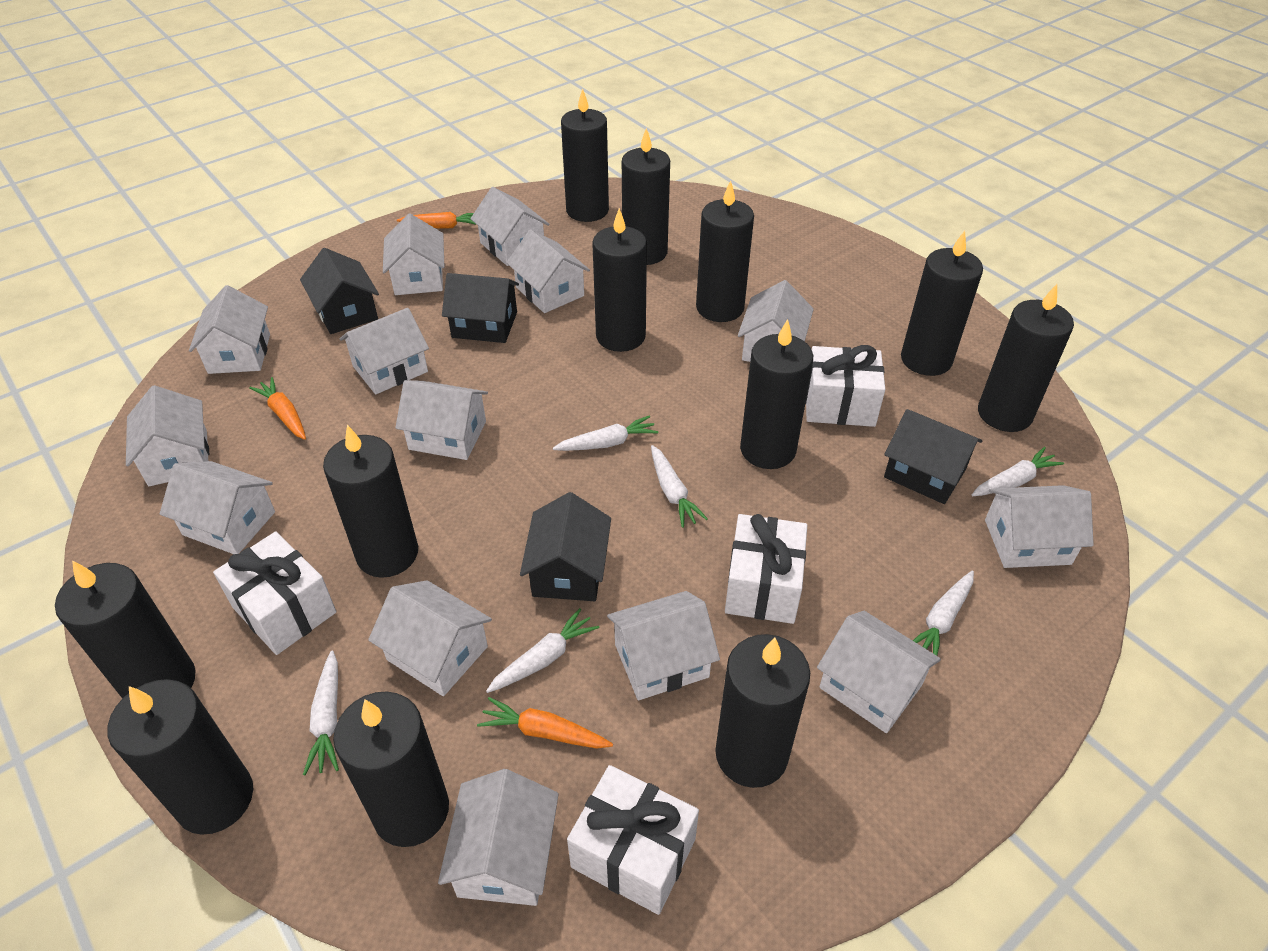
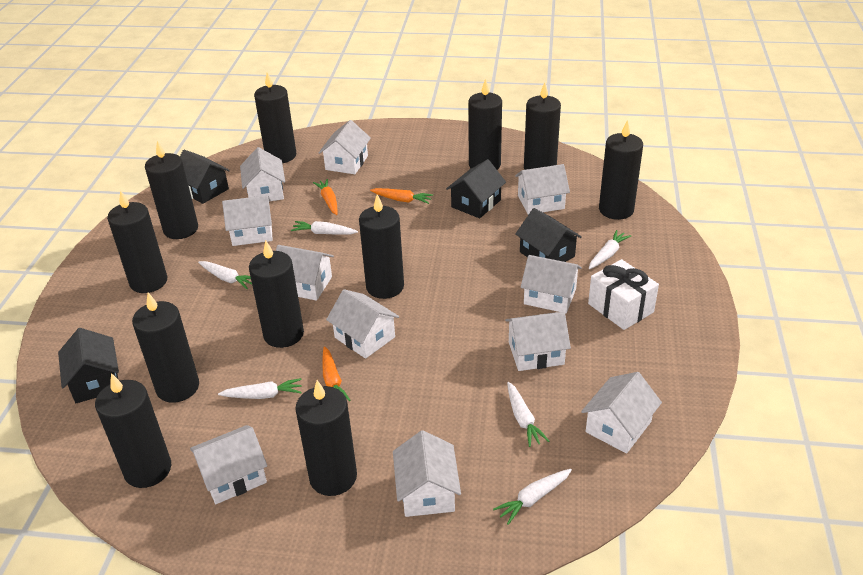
black candle: 12 -> 11
white gift: 4 -> 1
white house: 14 -> 11

